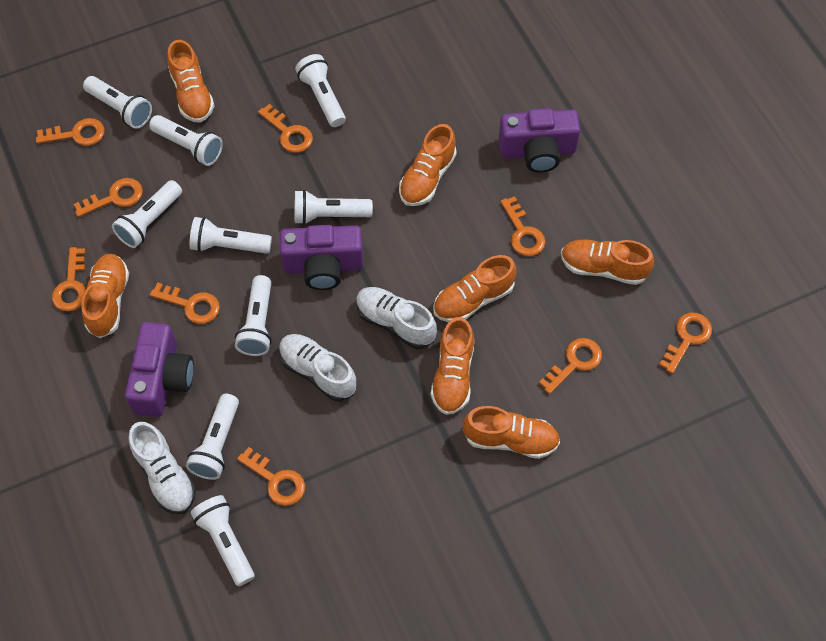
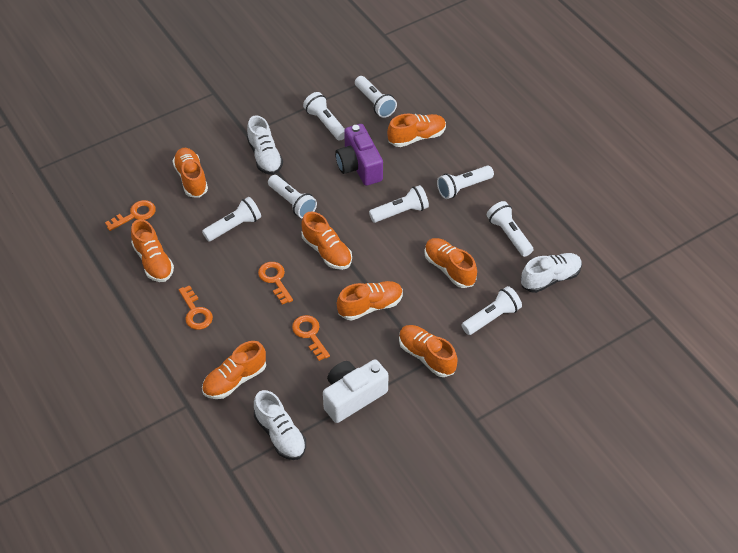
orange key: 9 -> 4
orange shoe: 7 -> 8
purple camera: 3 -> 1
white camera: 0 -> 1
white flashlight: 9 -> 8

